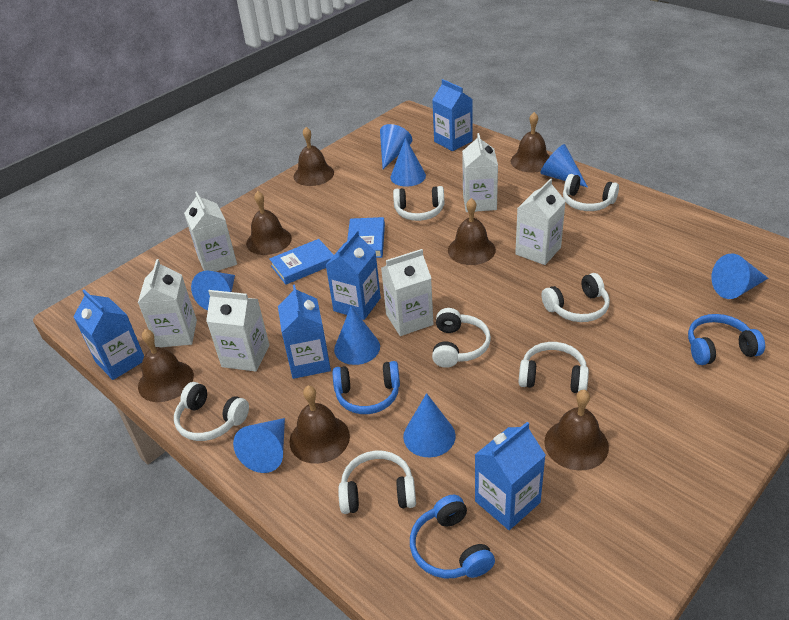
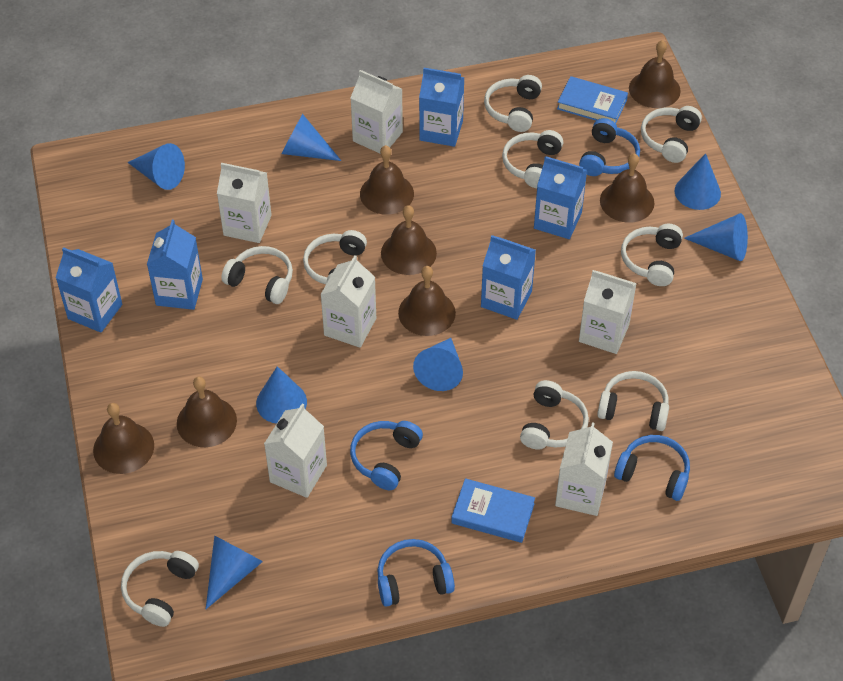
blue cone: 8 -> 7
blue headphones: 3 -> 4
white headphones: 7 -> 9

